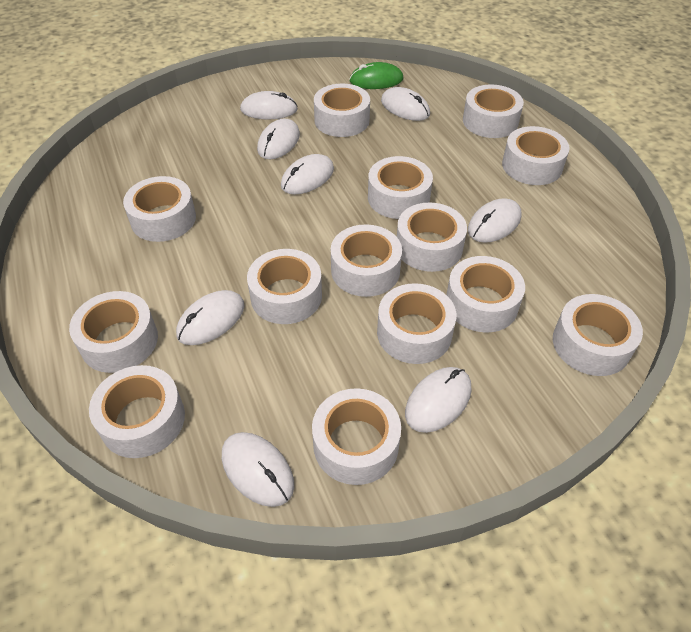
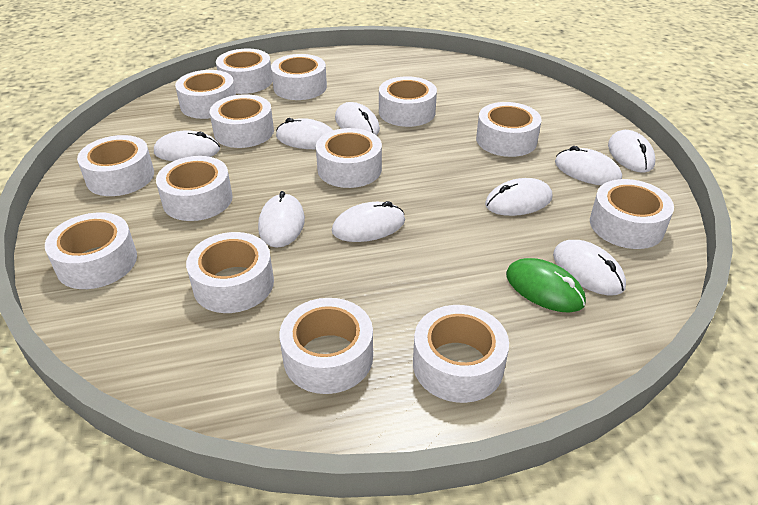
white mouse: 8 -> 9

